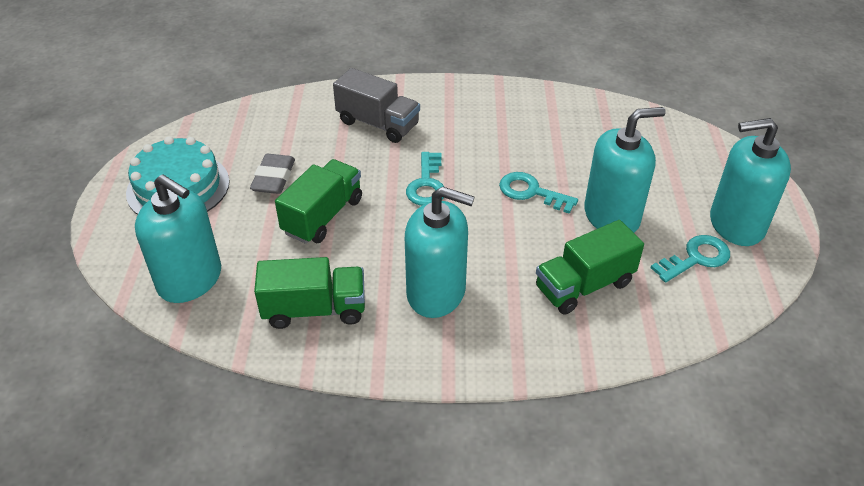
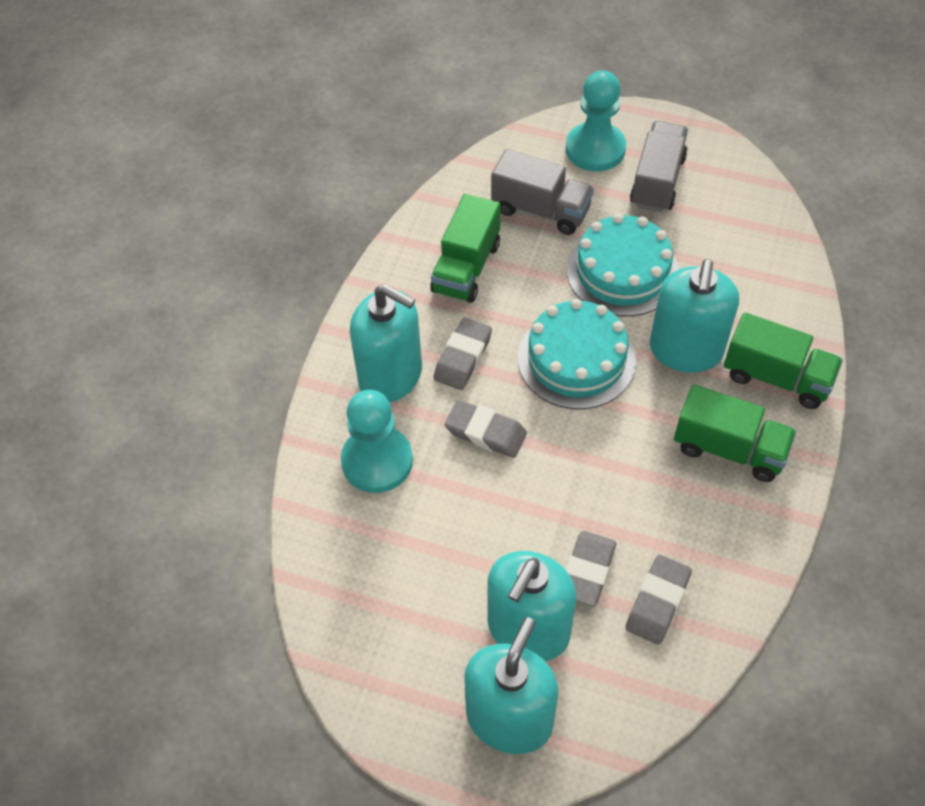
grey eraser: 1 -> 4
grey truck: 1 -> 2
turquoise cake: 1 -> 2
turquoise key: 3 -> 0
turquoise pawn: 0 -> 2

